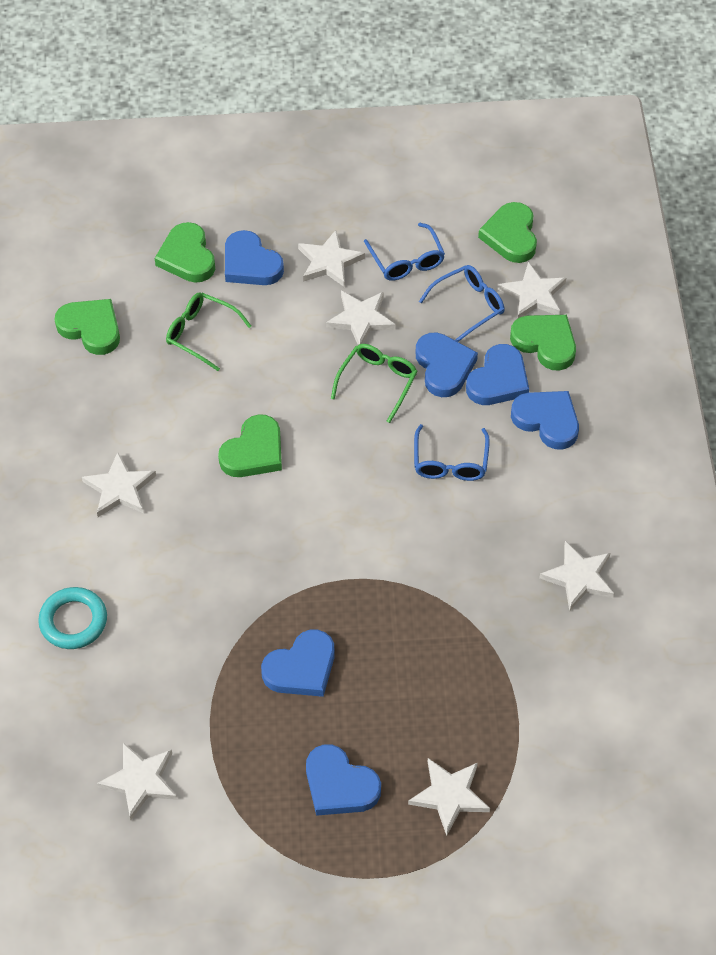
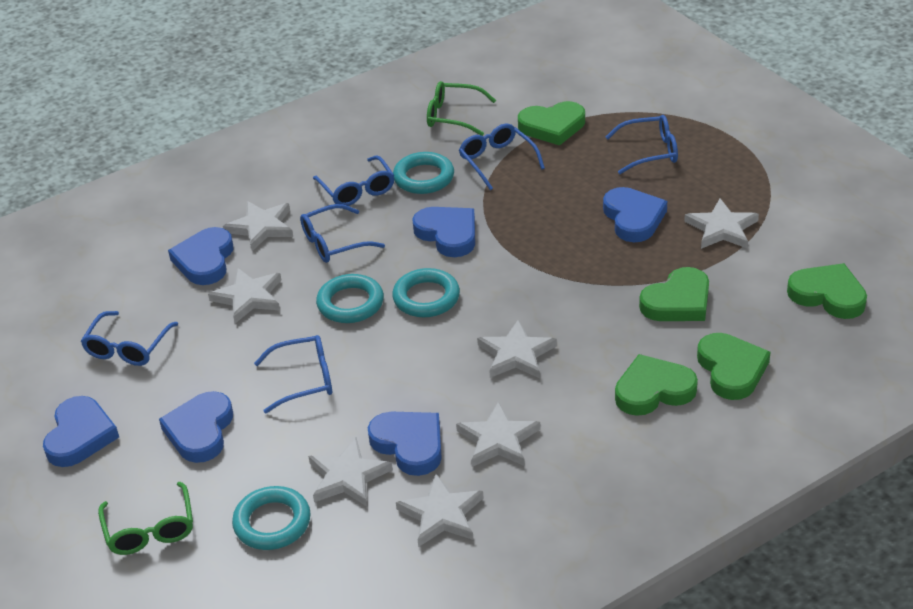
blue glasses: 3 -> 6
turquoise ring: 1 -> 4

